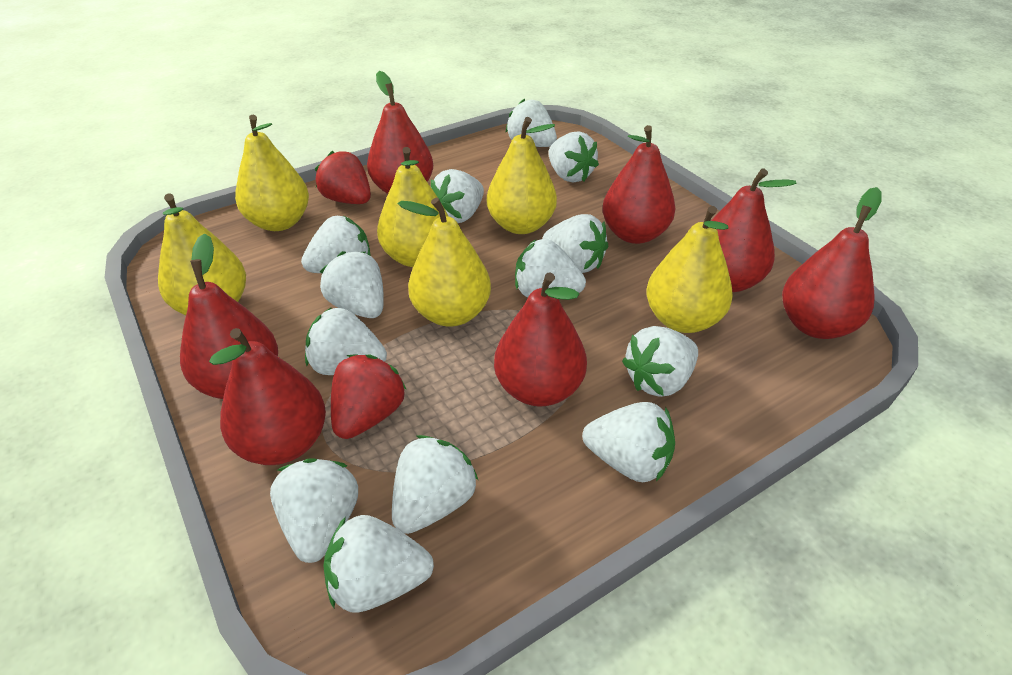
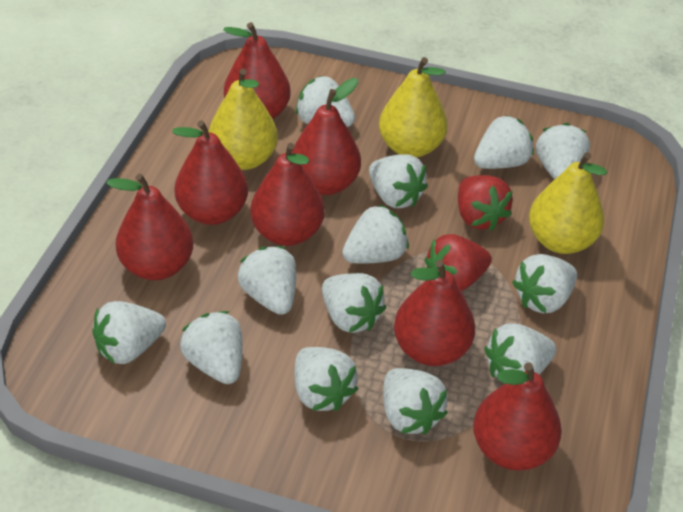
yellow pear: 6 -> 3

